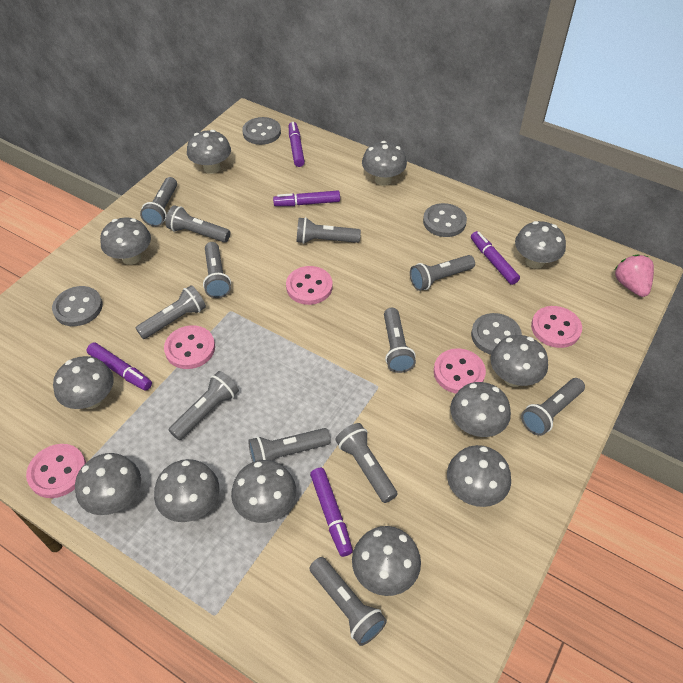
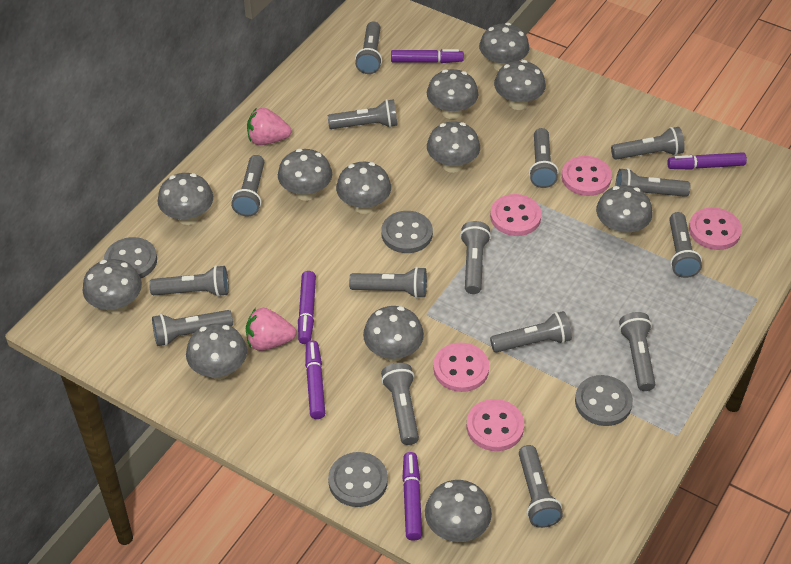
grey flashlight: 12 -> 15
pink strawberry: 1 -> 2

